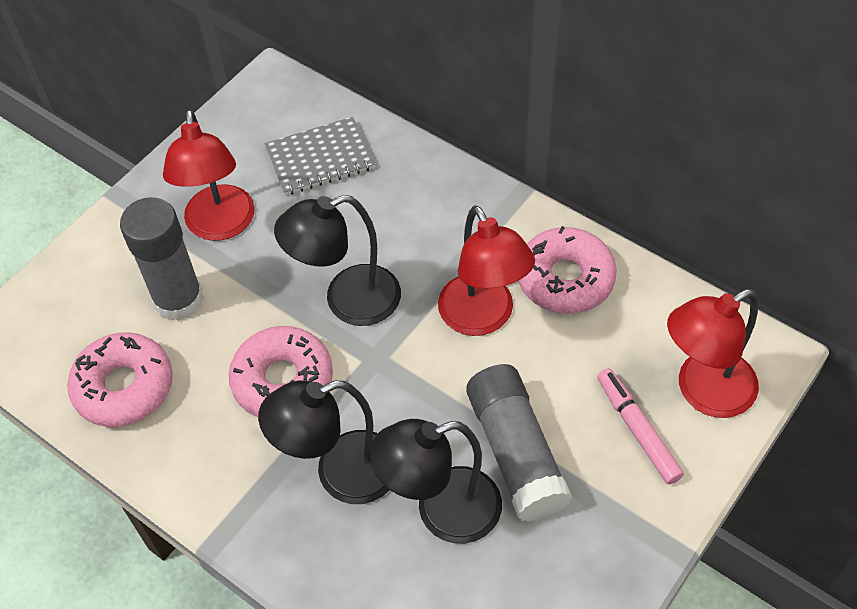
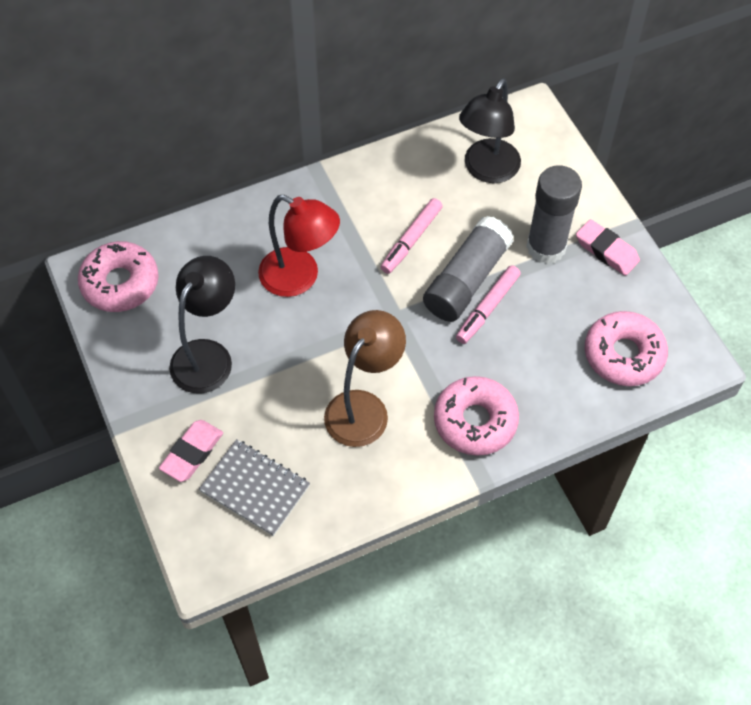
black lamp: 3 -> 2
brown lamp: 0 -> 1
pink eraser: 0 -> 2
pink marker: 1 -> 2
red lamp: 3 -> 1

